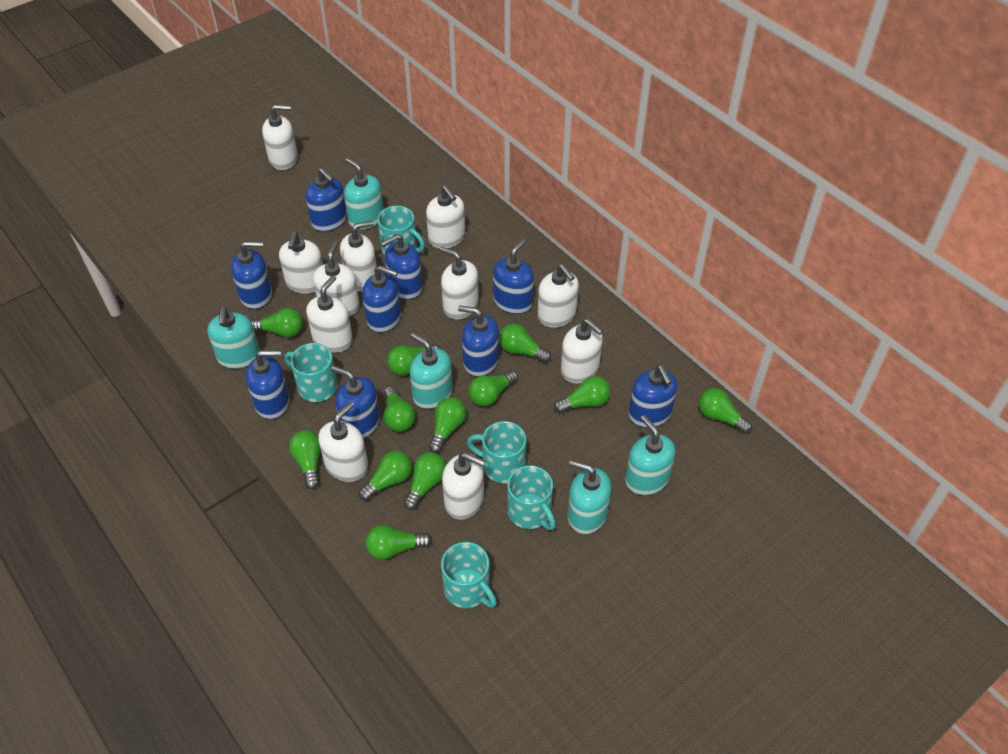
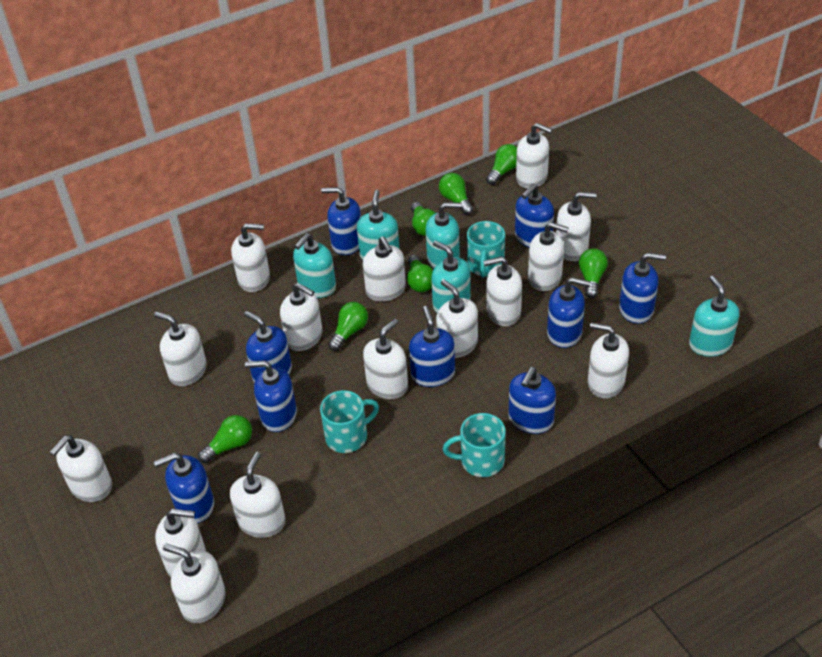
green light bulb: 12 -> 7
turquoise mug: 5 -> 3
white soap dispenser: 11 -> 15

